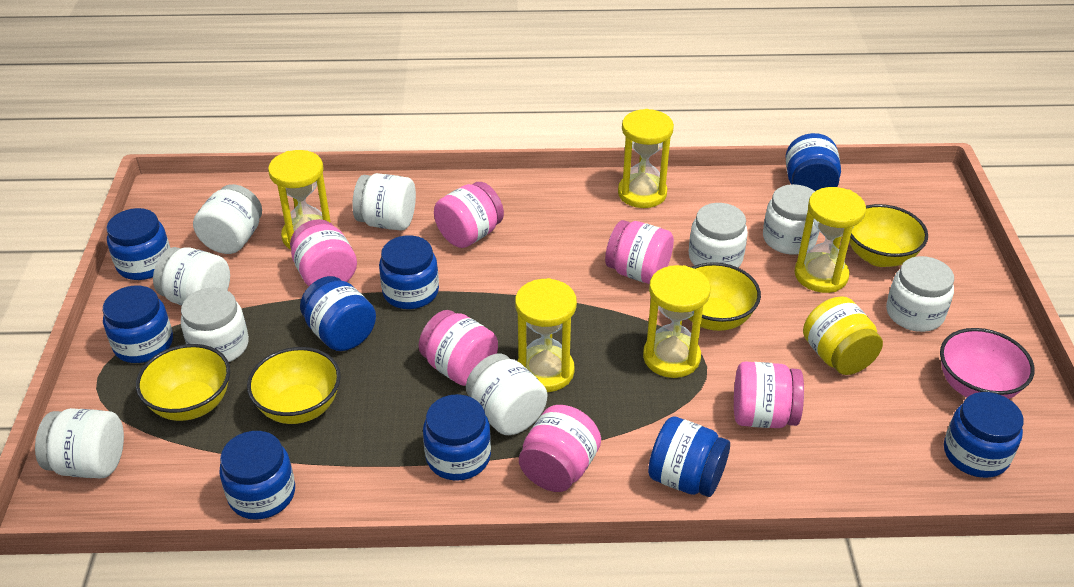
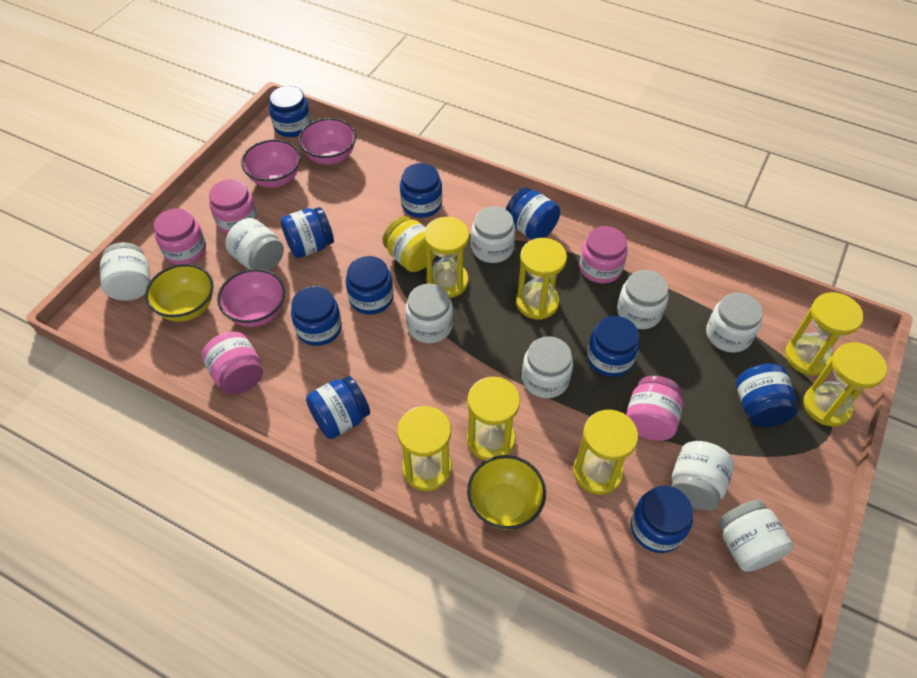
blue jar: 9 -> 10
pink bowl: 1 -> 3
pink jar: 6 -> 5
yellow bowl: 4 -> 2
yellow hourglass: 5 -> 7

